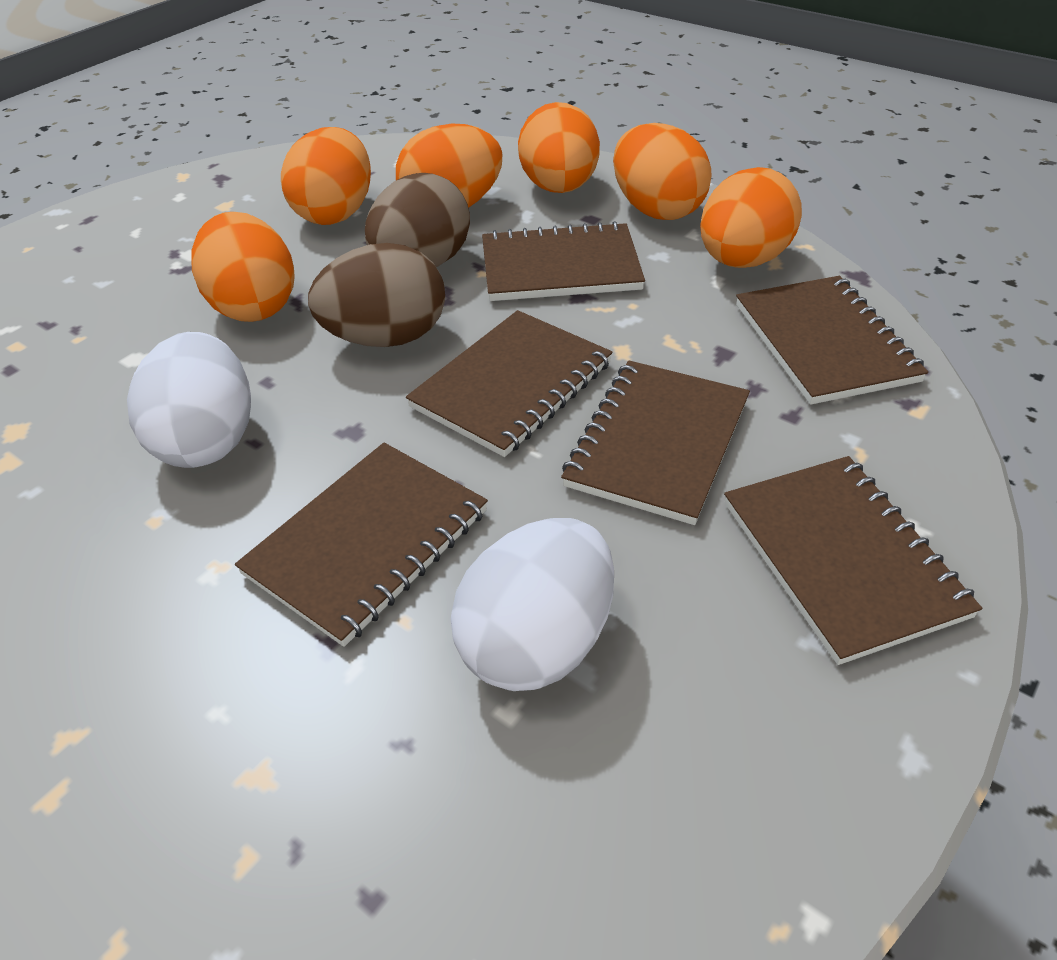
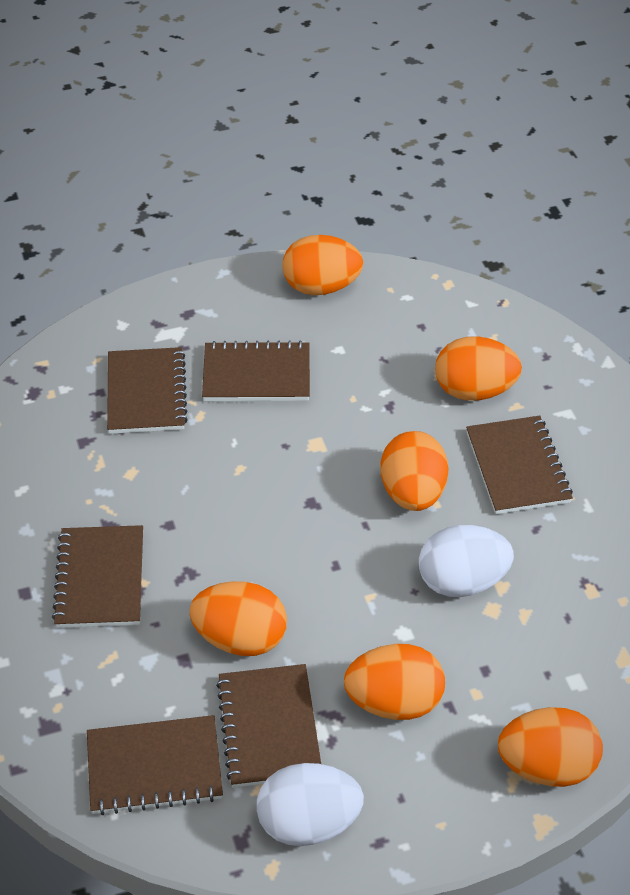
brown egg: 2 -> 0

